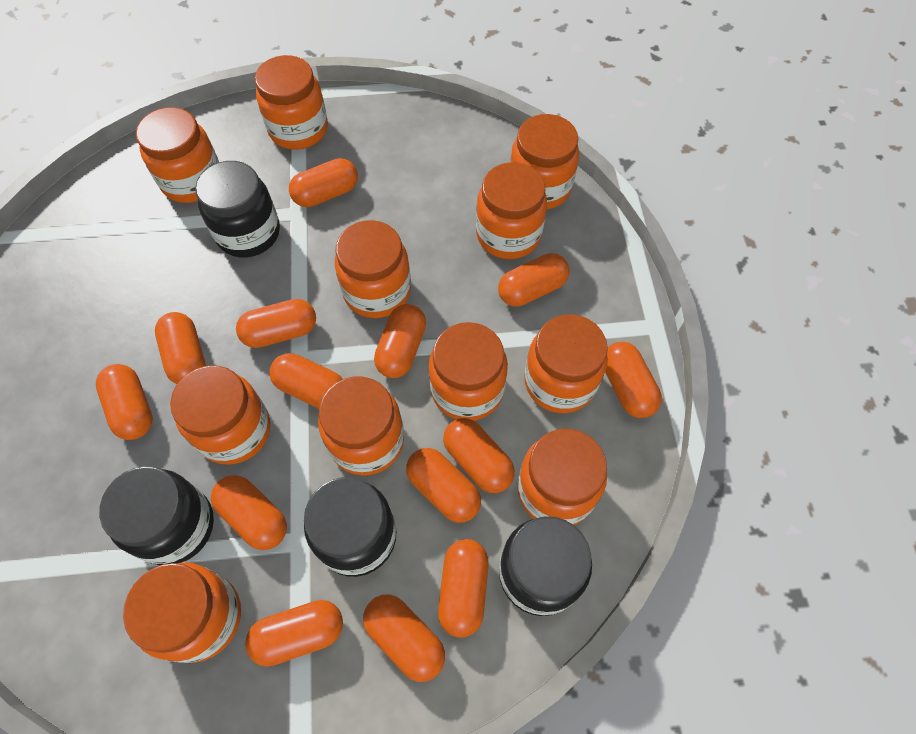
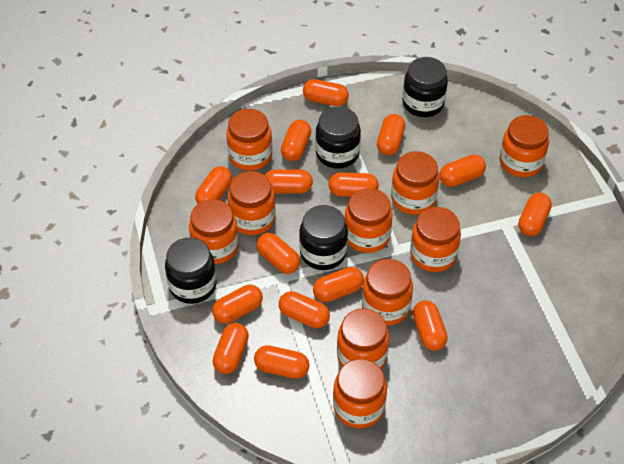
orange capsule: 14 -> 15
orange jar: 11 -> 10

